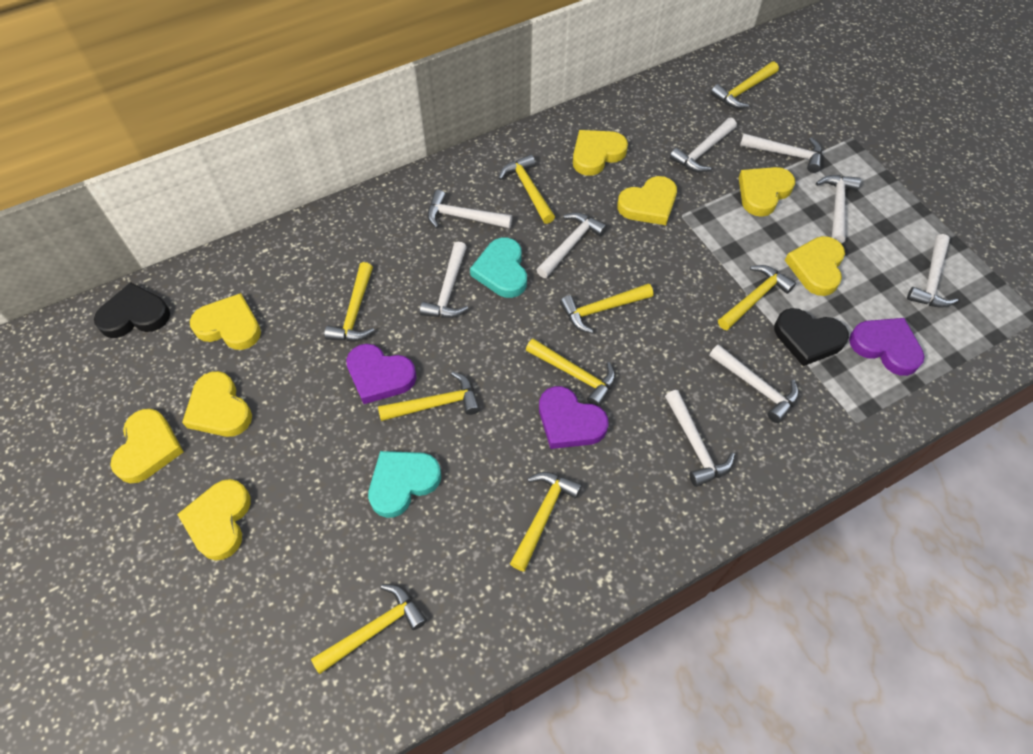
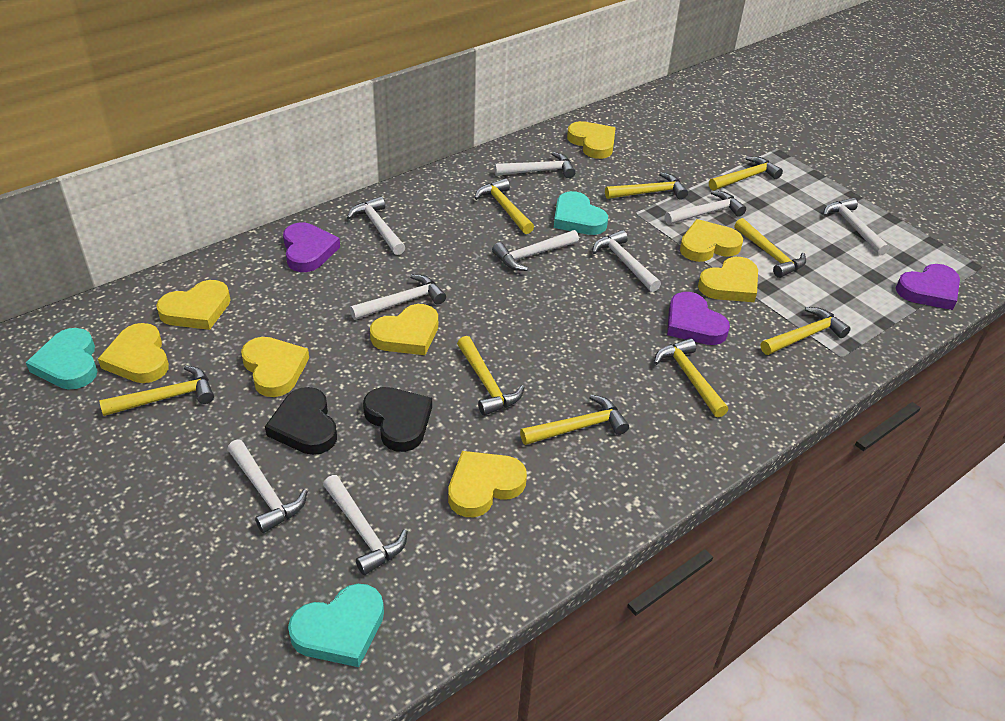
turquoise heart: 2 -> 3

